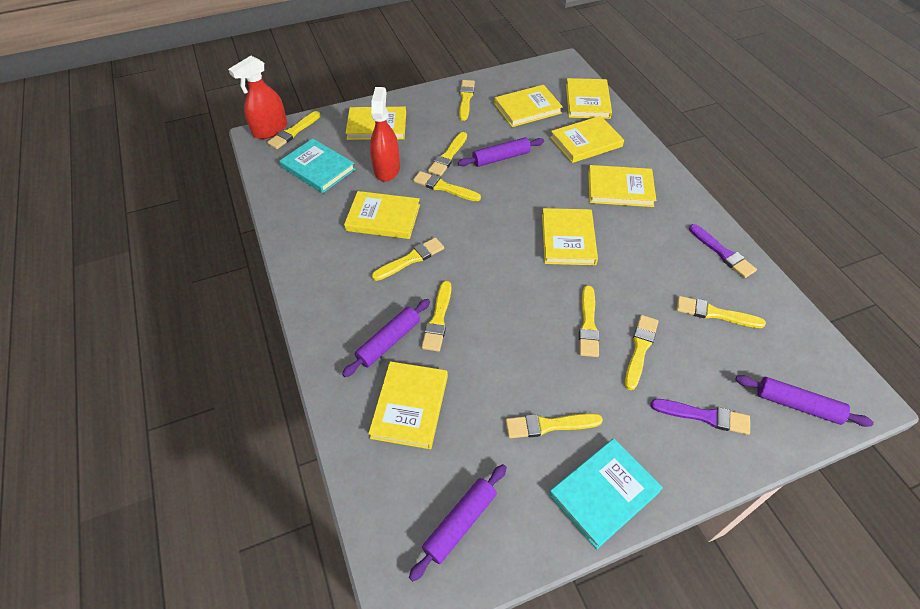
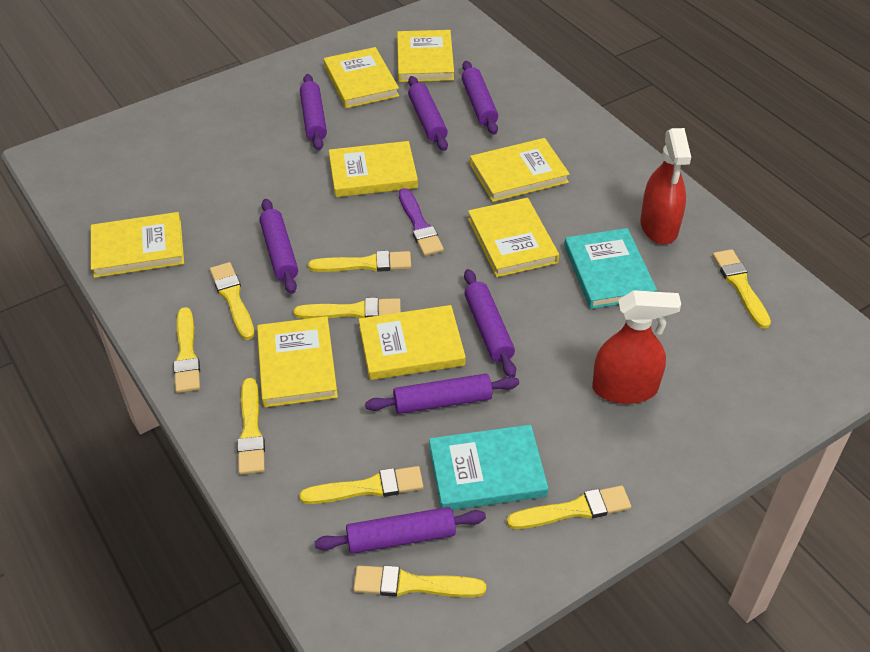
purple brush: 2 -> 1
purple rolling pin: 4 -> 7
yellow brush: 10 -> 9

